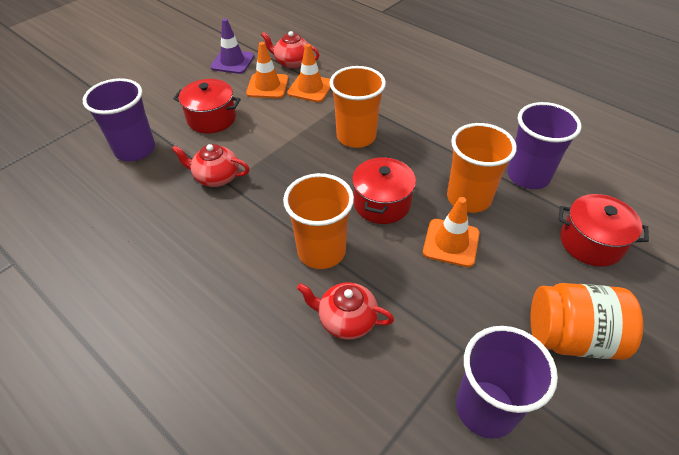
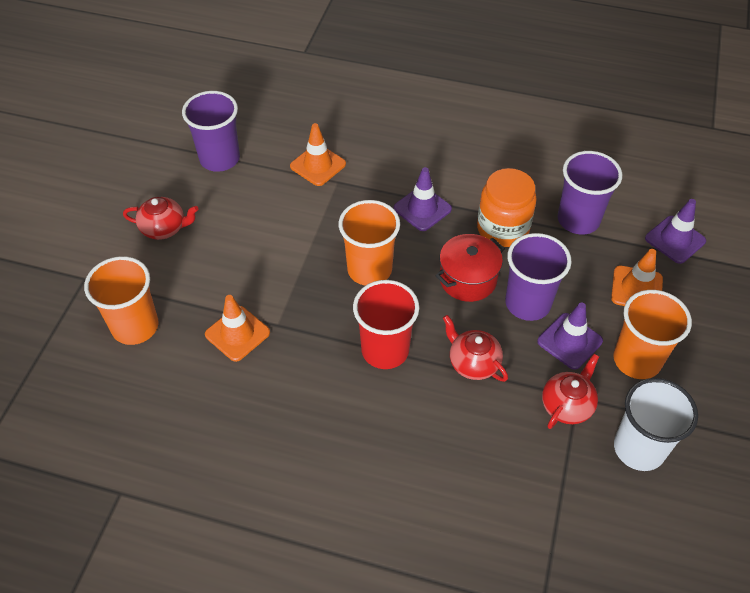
purple traffic cone: 1 -> 3
red cup: 0 -> 1
red pot: 3 -> 1
white cup: 0 -> 1

